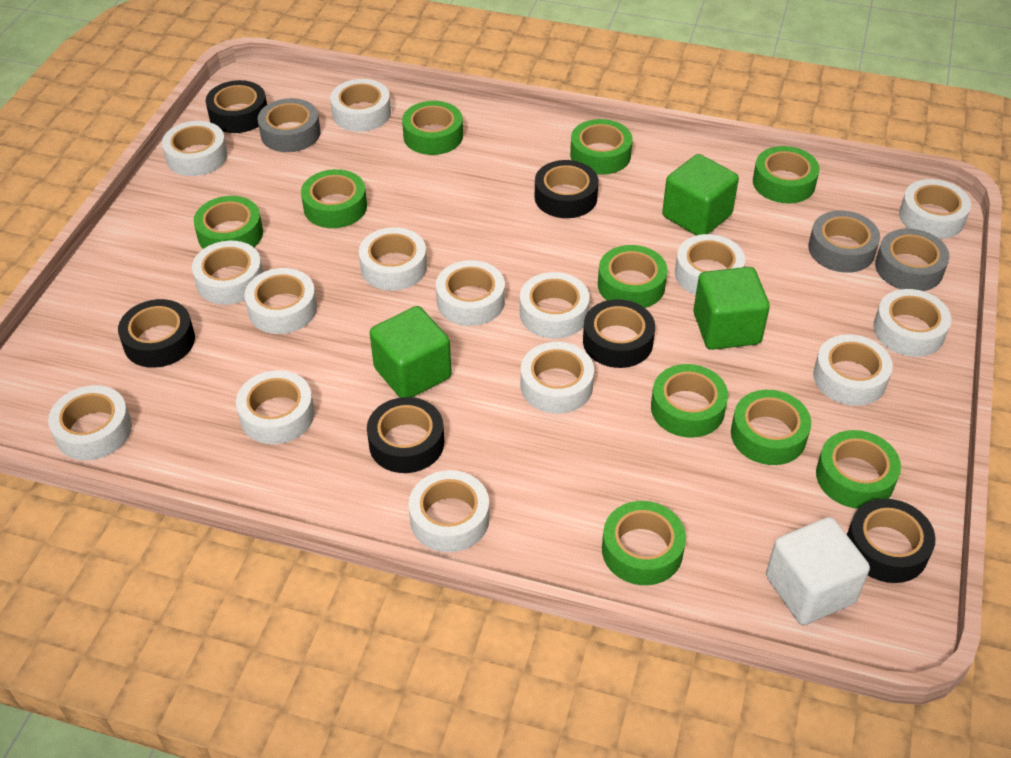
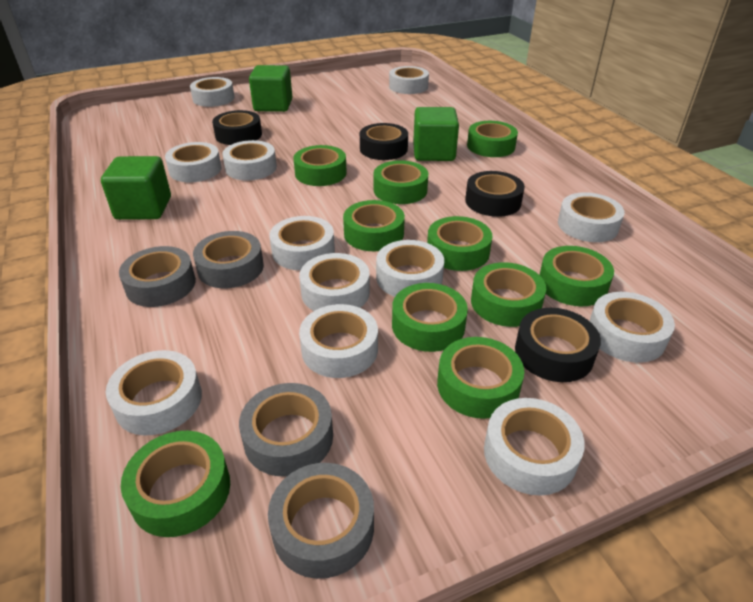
black tape: 6 -> 4
grey tape: 3 -> 4
white cube: 1 -> 0
white tape: 15 -> 12

